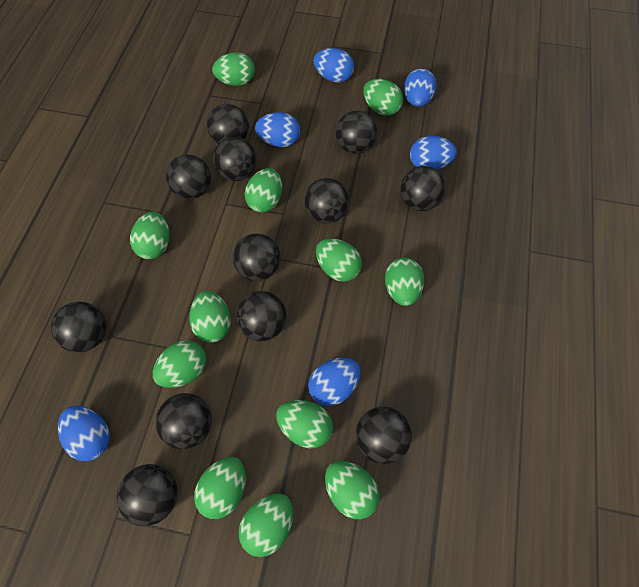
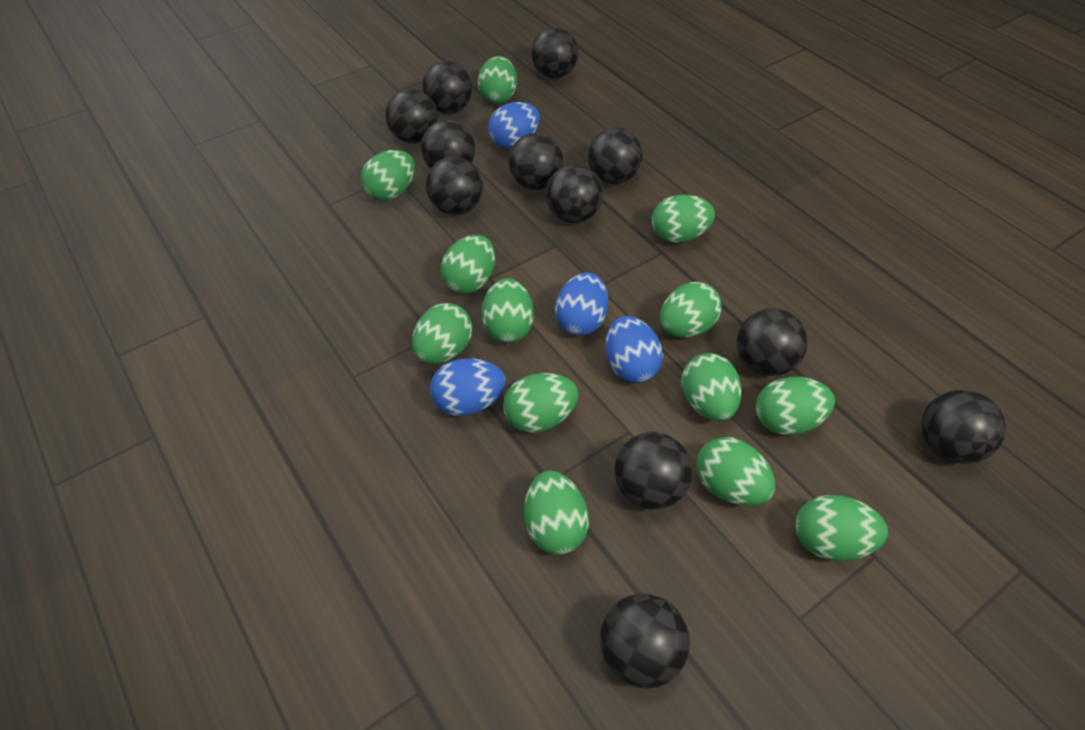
blue egg: 6 -> 4
green egg: 12 -> 13

